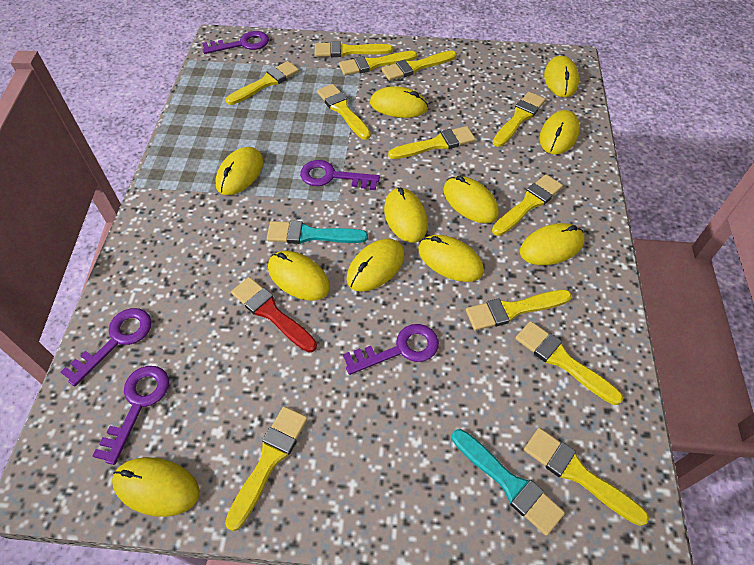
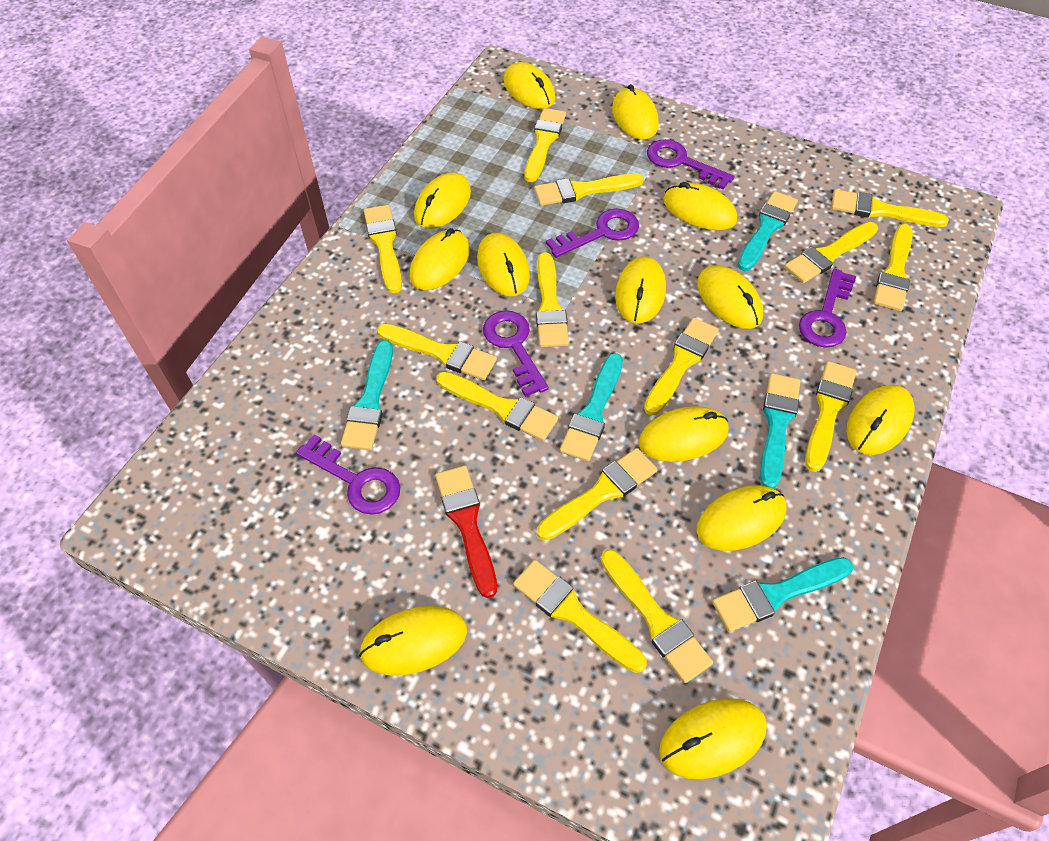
turquoise brush: 2 -> 5
yellow brush: 12 -> 14
yellow mouse: 11 -> 13

